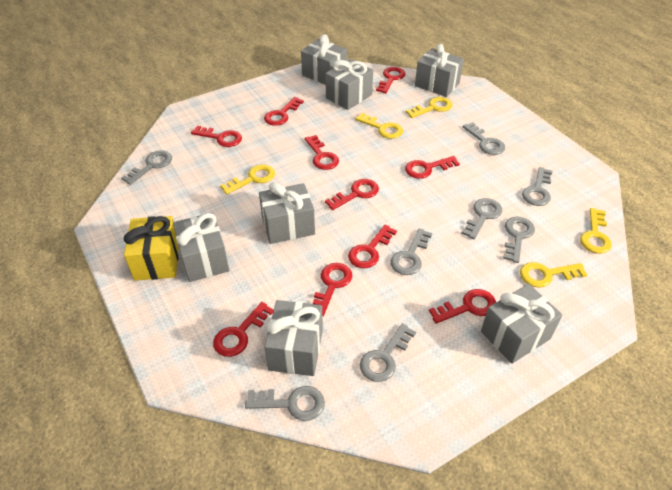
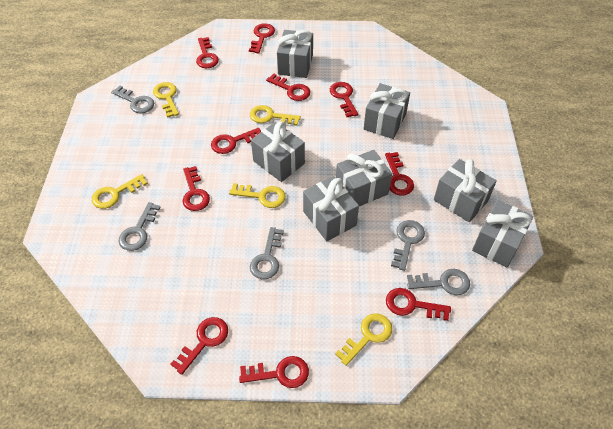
grey key: 8 -> 5
yellow gift: 1 -> 0

